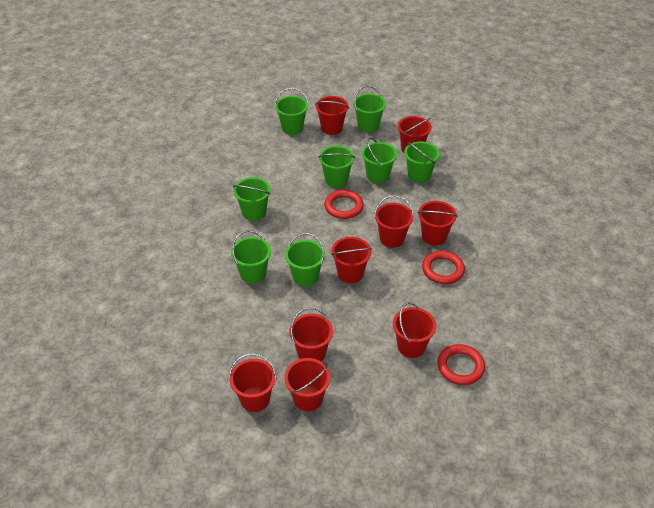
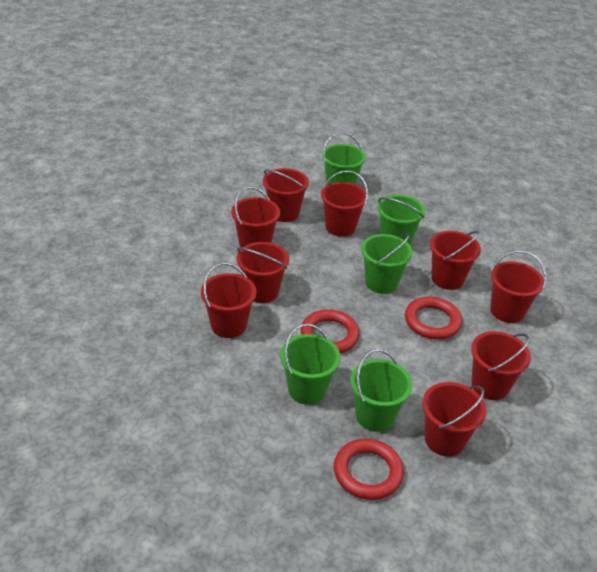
green bucket: 8 -> 5

